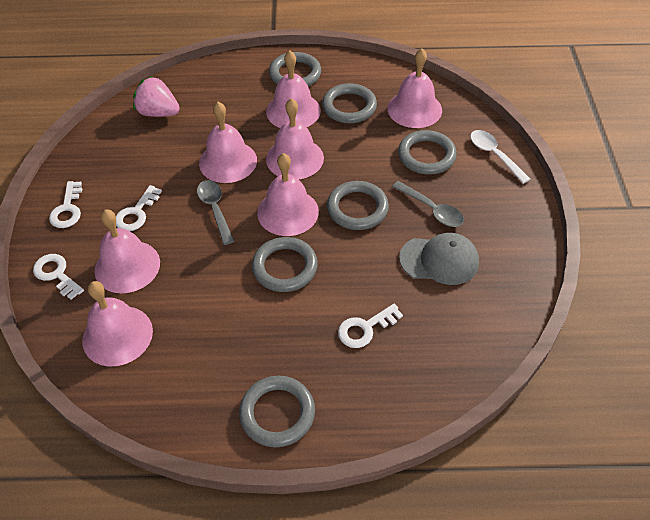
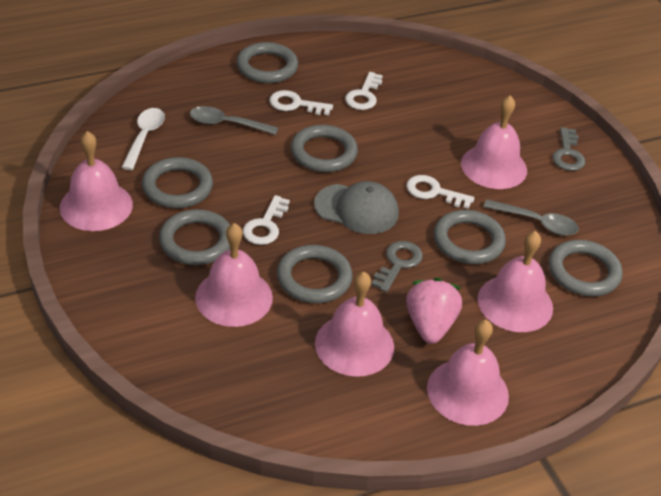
grey key: 0 -> 2
grey ring: 6 -> 7
pink bell: 7 -> 6

